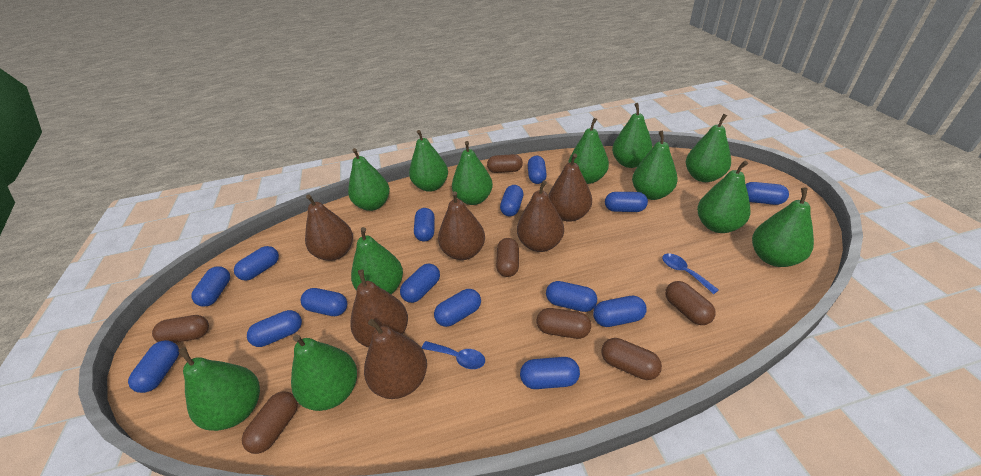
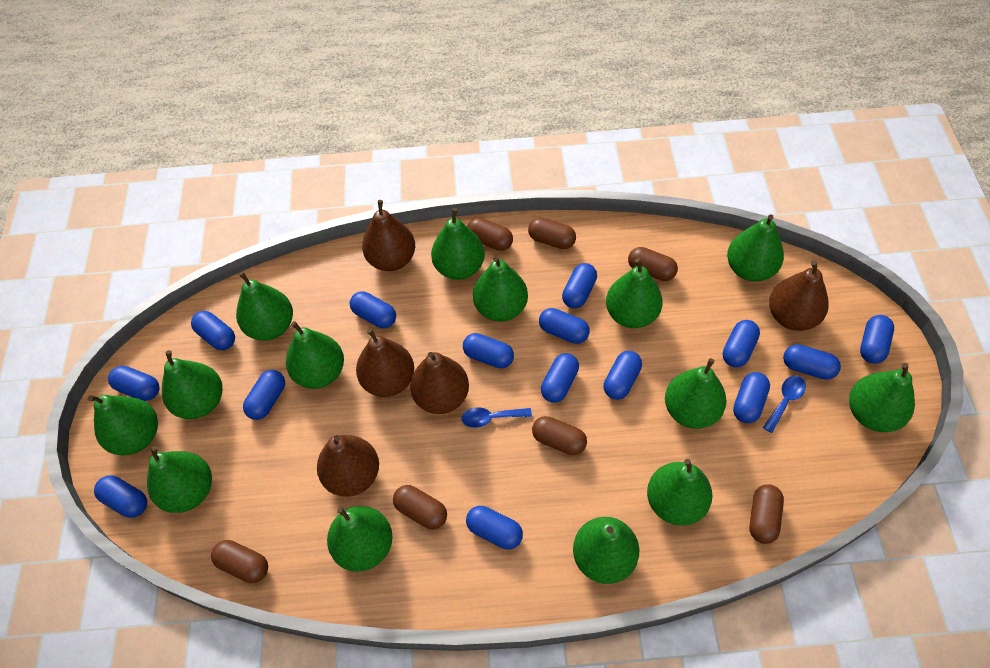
brown pear: 6 -> 5
green pear: 12 -> 14

